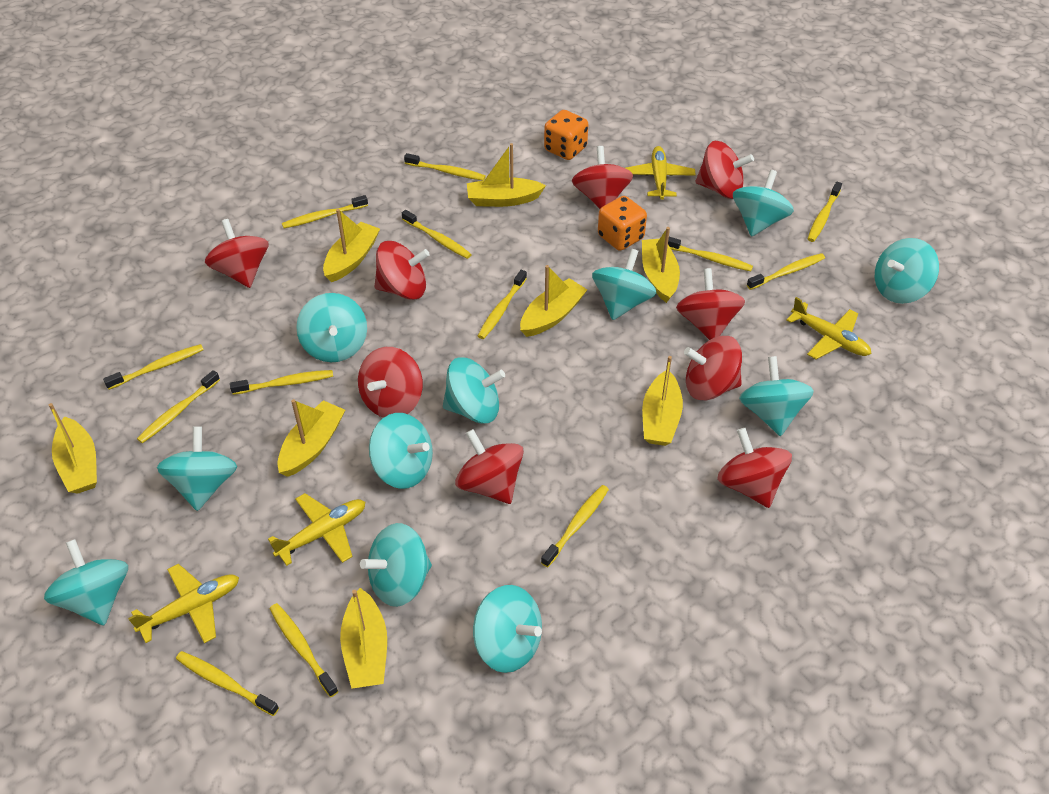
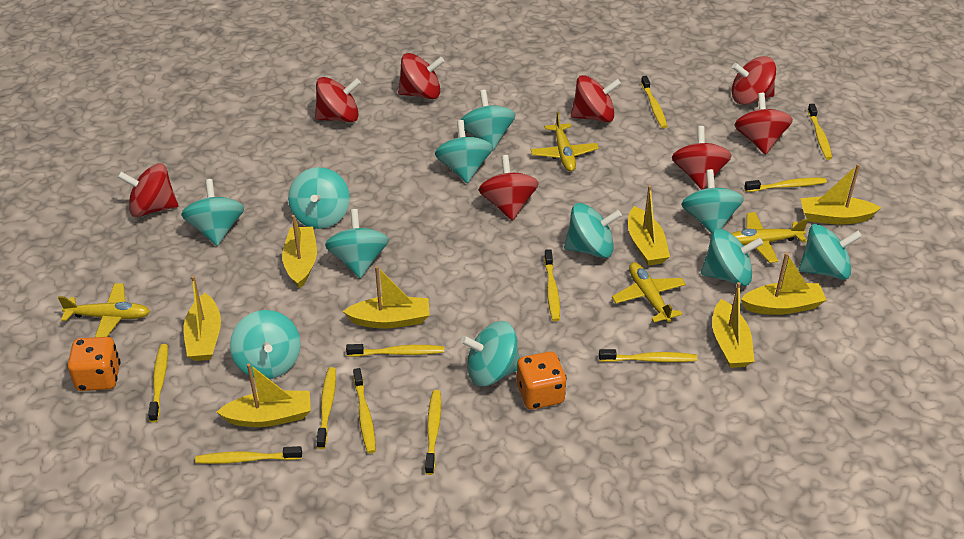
red spinning top: 9 -> 8
yellow toothbrush: 13 -> 11

